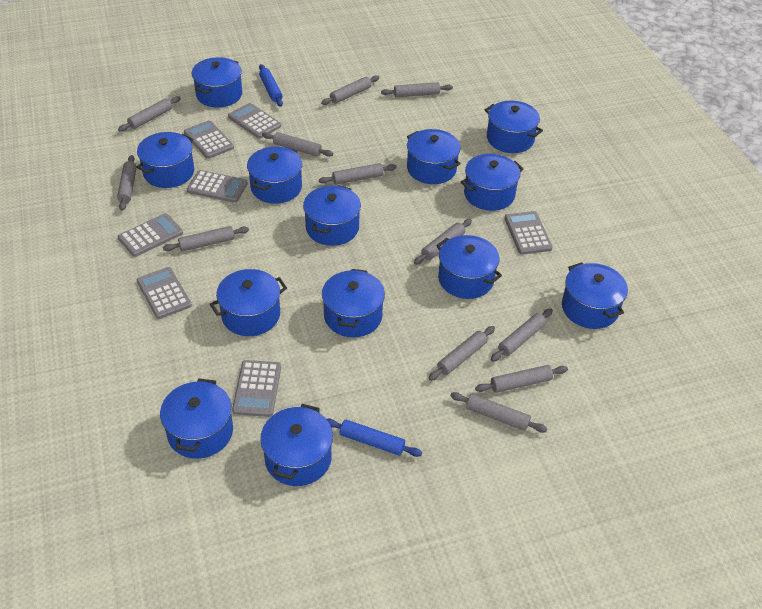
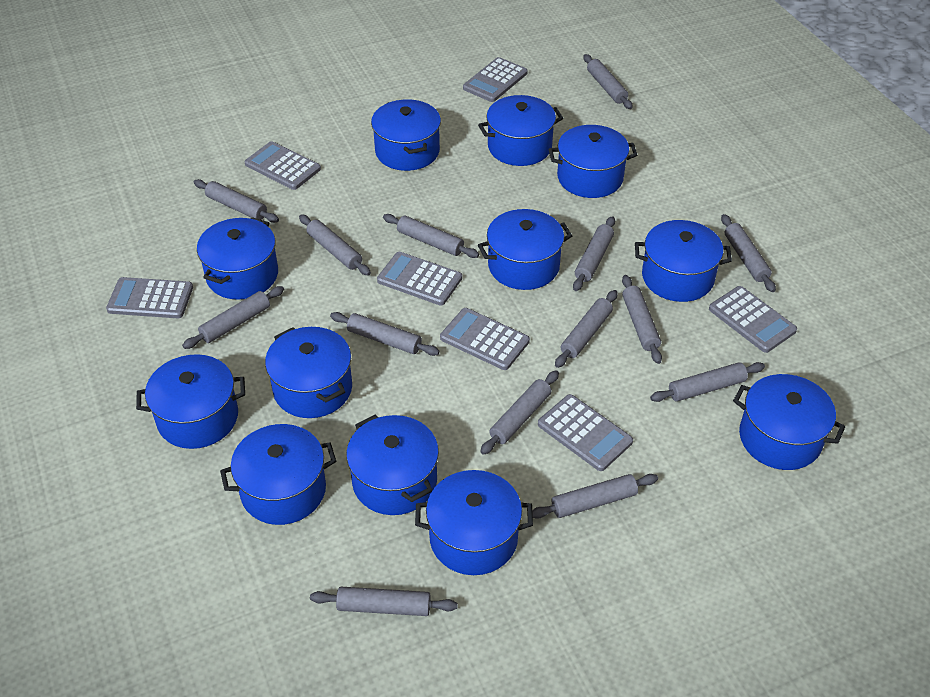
blue pot: 13 -> 12
blue rolling pin: 2 -> 0
grey rolling pin: 12 -> 14

